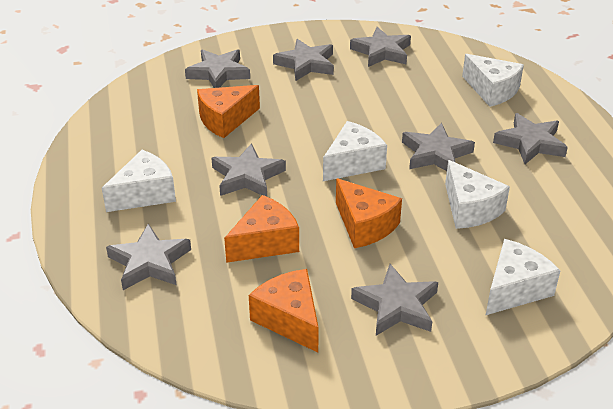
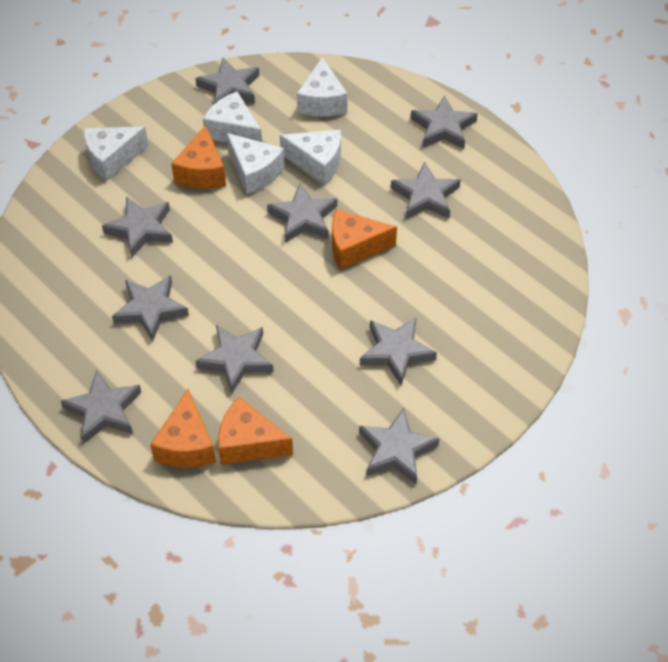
grey star: 8 -> 10

